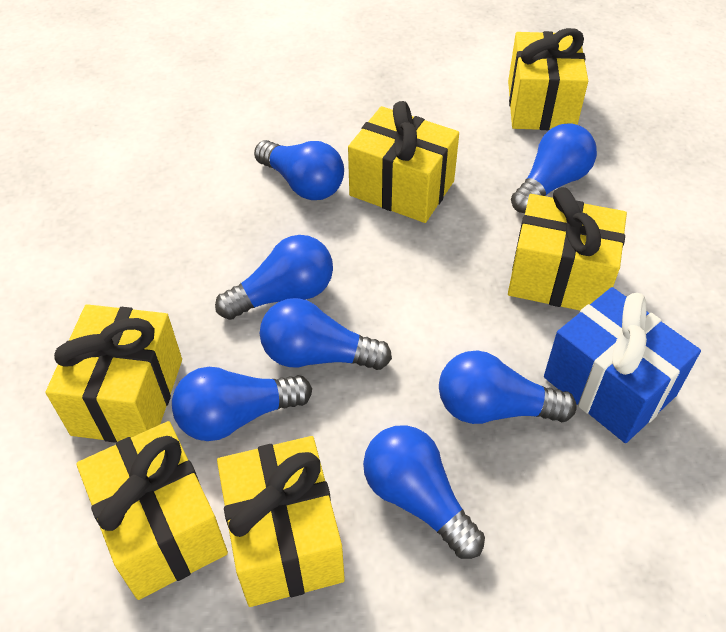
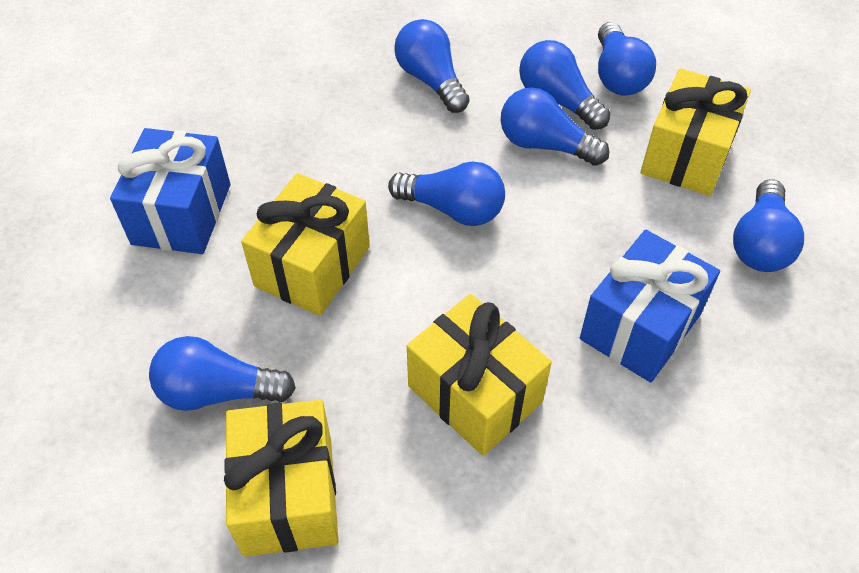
blue gift: 1 -> 2
yellow gift: 6 -> 4

